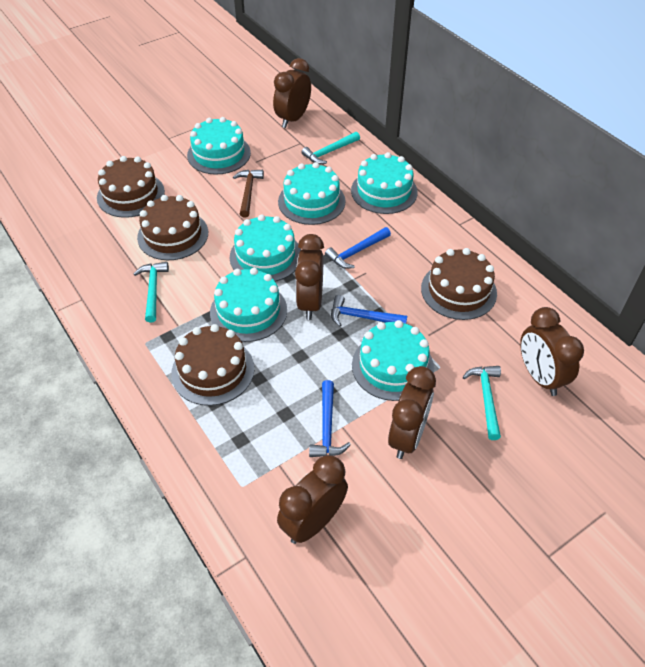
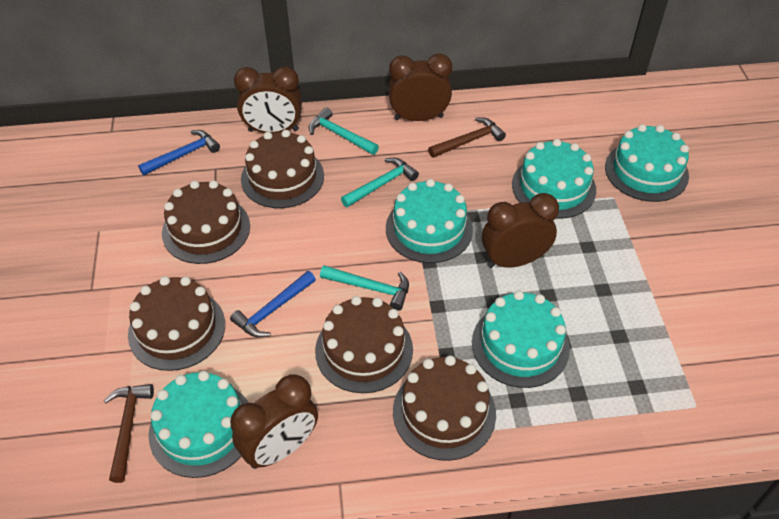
blue hammer: 3 -> 2
brown cake: 4 -> 5
brown clock: 5 -> 4
brown hammer: 1 -> 2
turquoise cake: 6 -> 5

